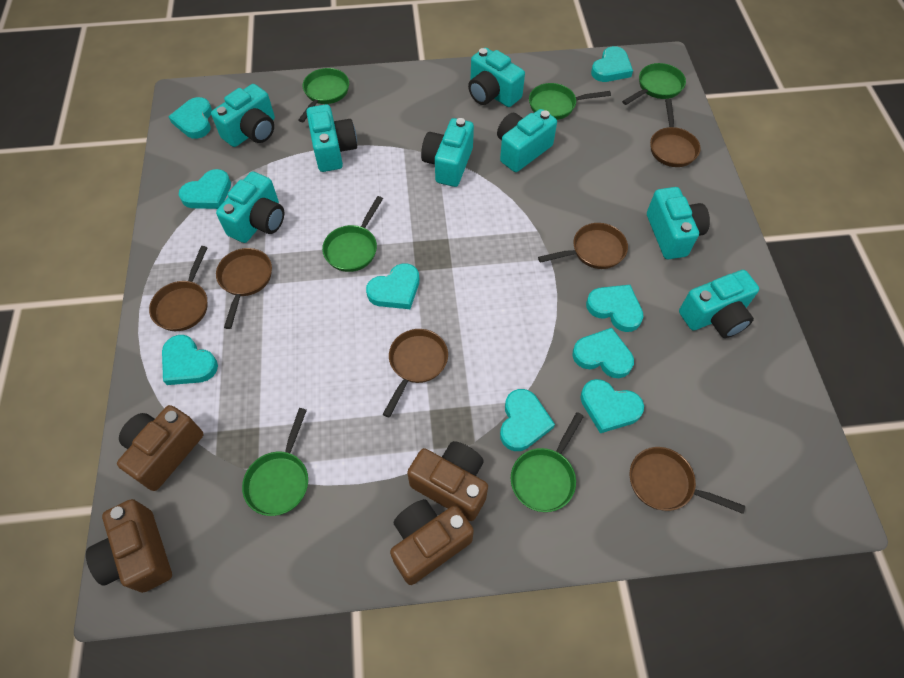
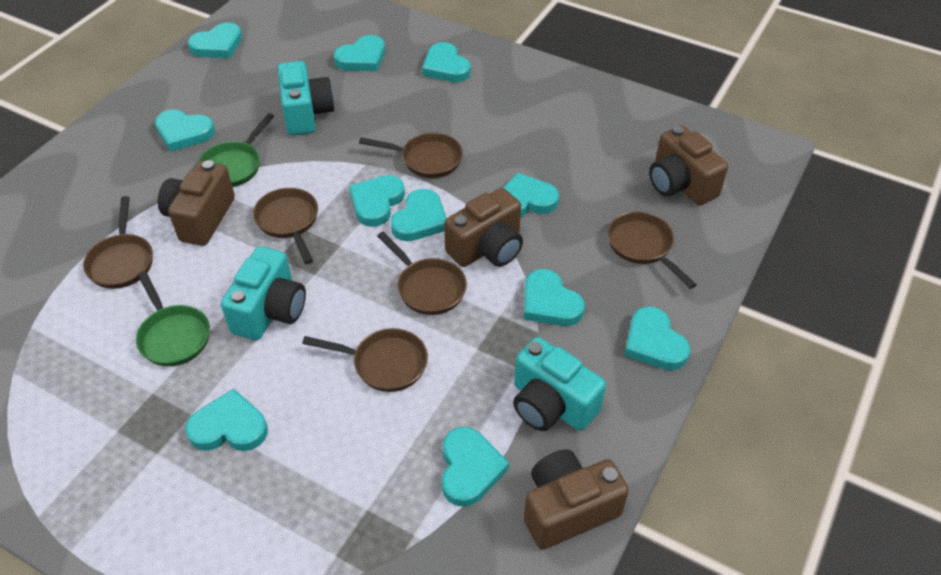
green pan: 6 -> 2
turquoise camera: 8 -> 3
turquoise heart: 9 -> 11

